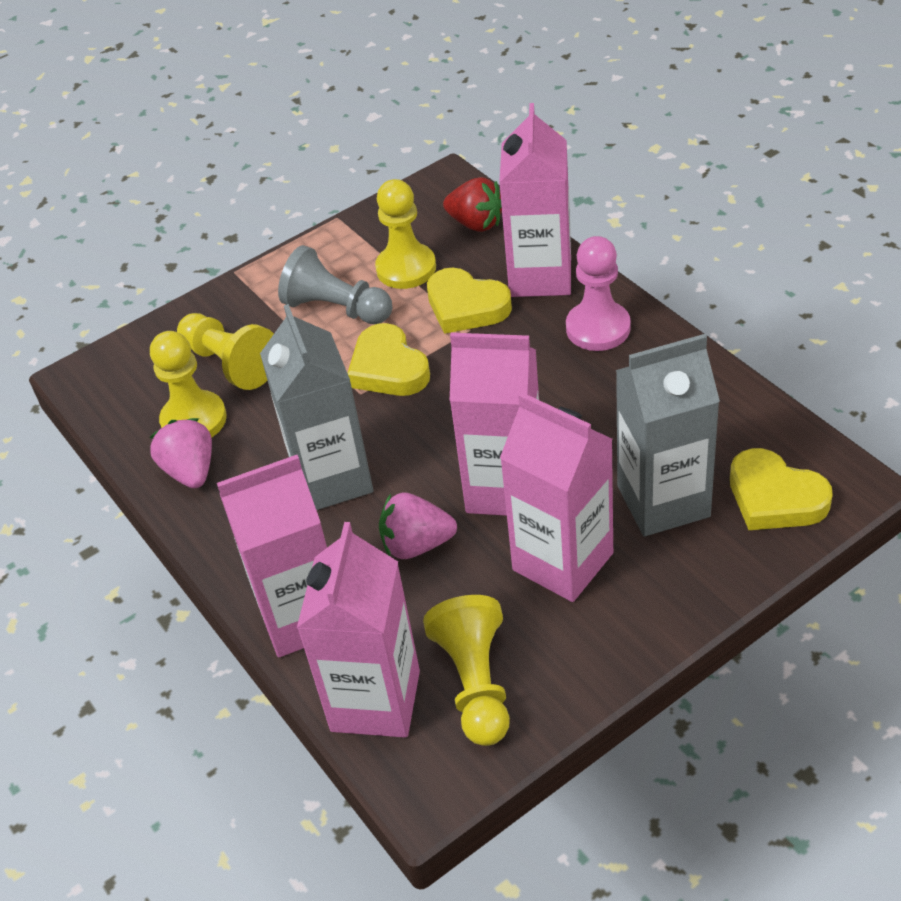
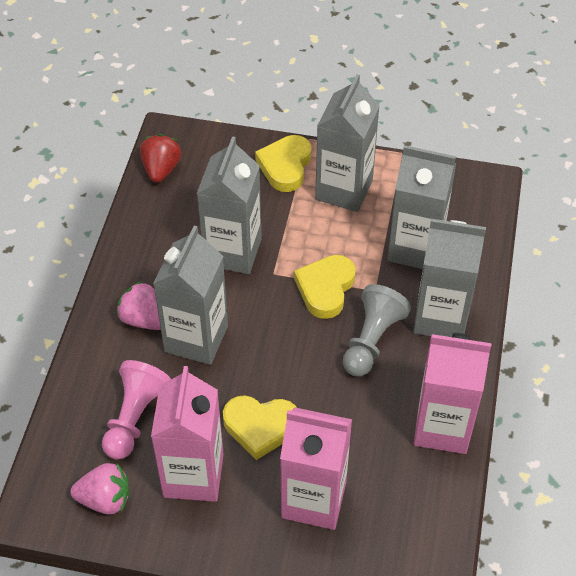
grey carton: 2 -> 5
pink carton: 5 -> 3
yellow pawn: 4 -> 0

